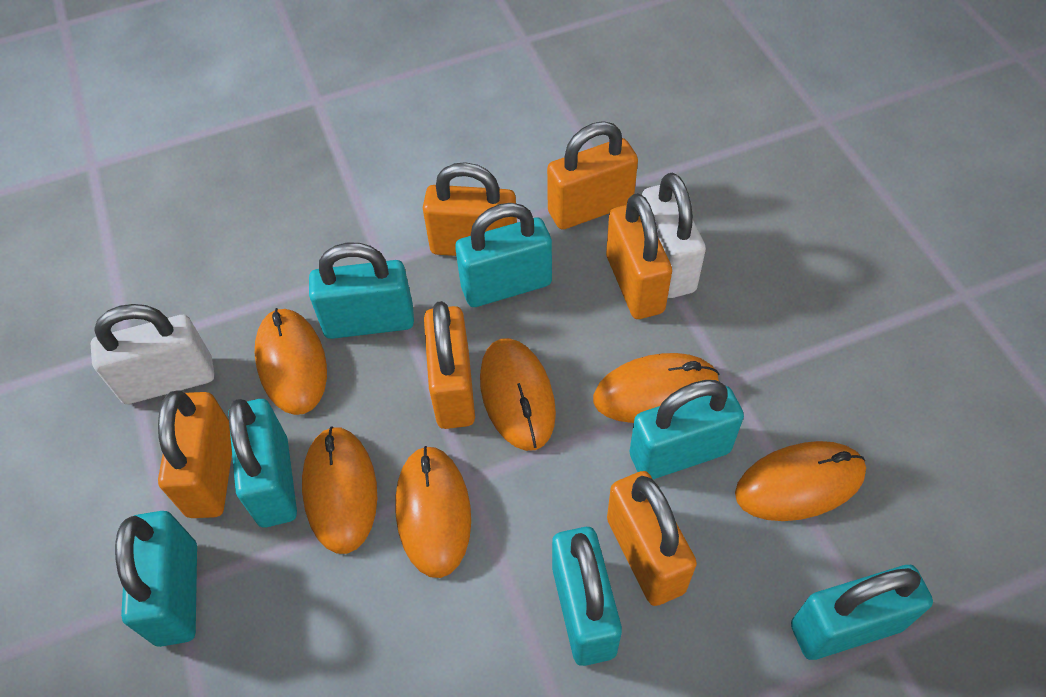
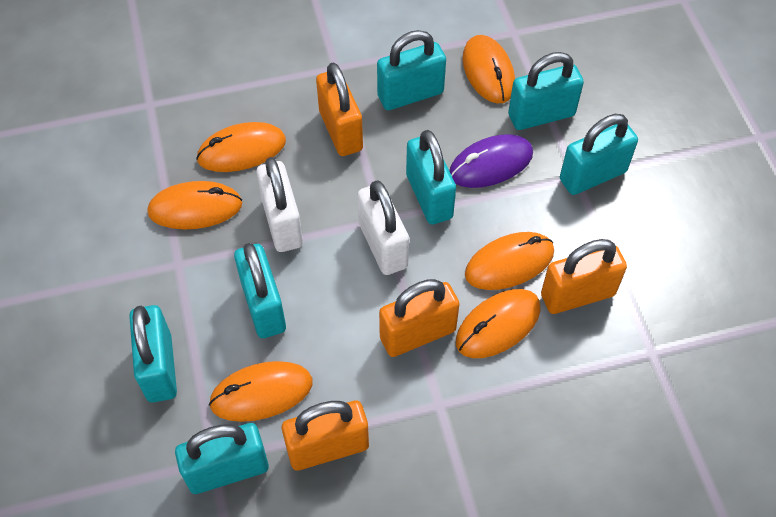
orange padlock: 6 -> 4
purple mouse: 0 -> 1

